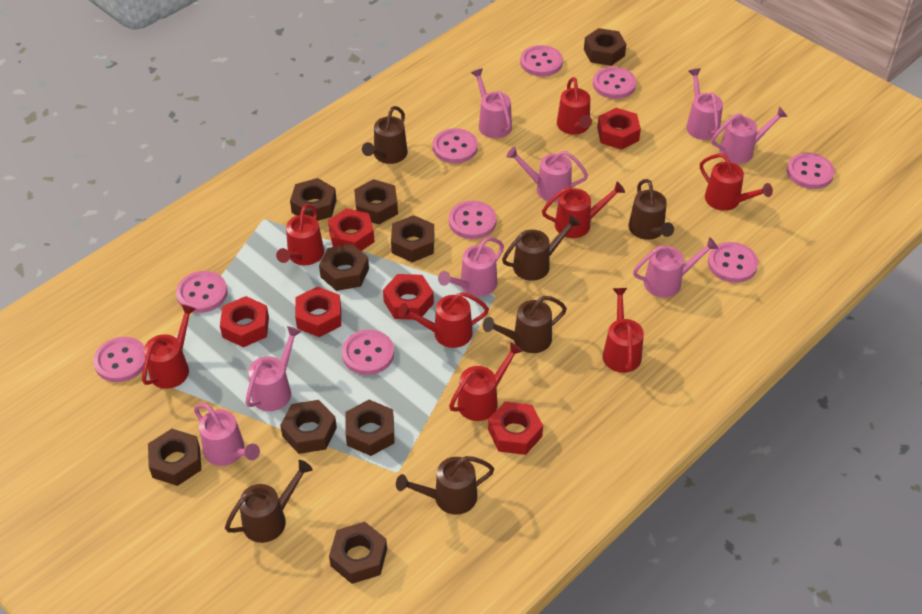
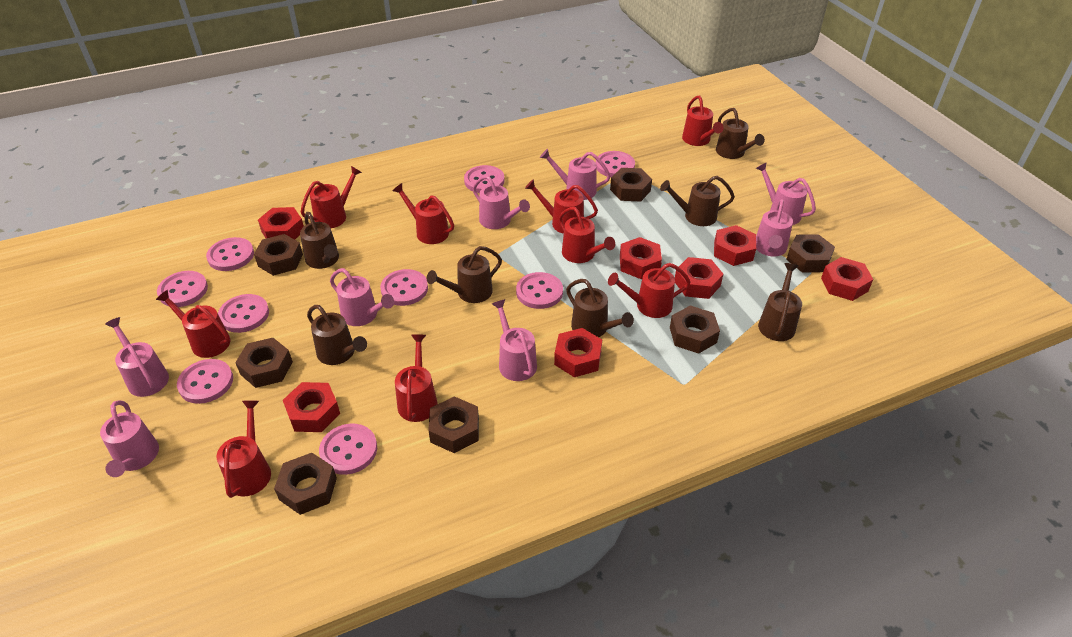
brown nut: 9 -> 7
brown watering can: 6 -> 7
red nut: 6 -> 7
red watering can: 8 -> 9

